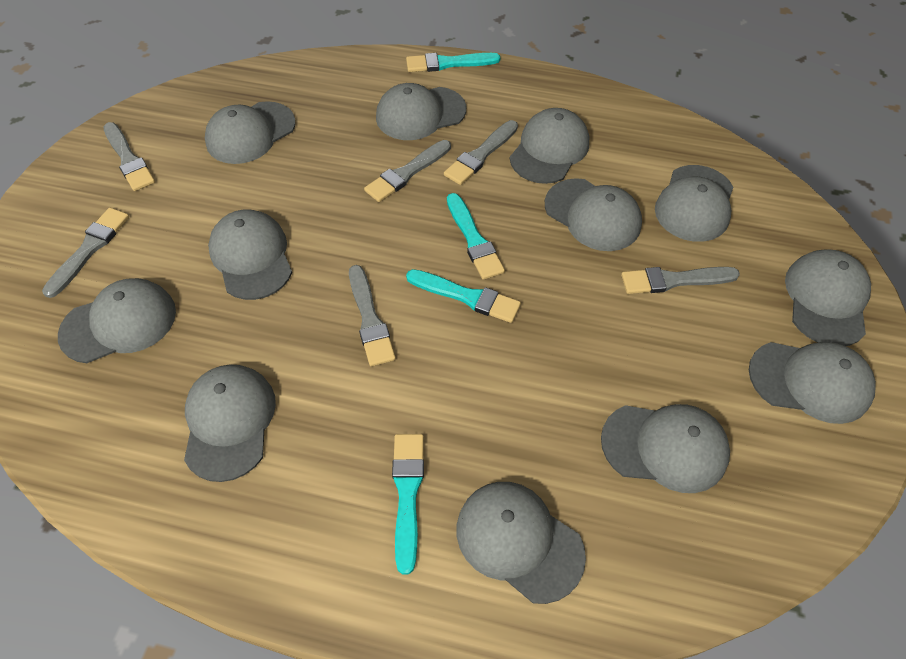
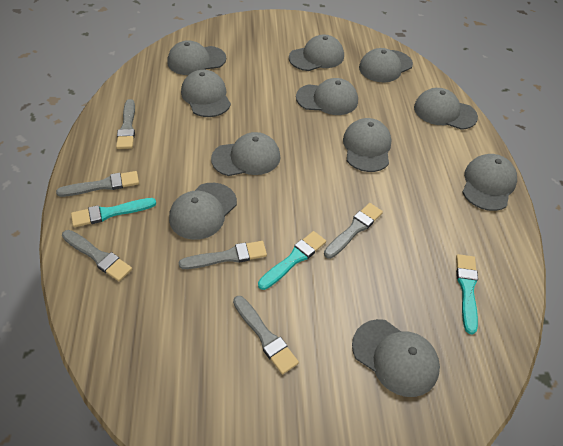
grey cap: 12 -> 11
turquoise brush: 4 -> 3

